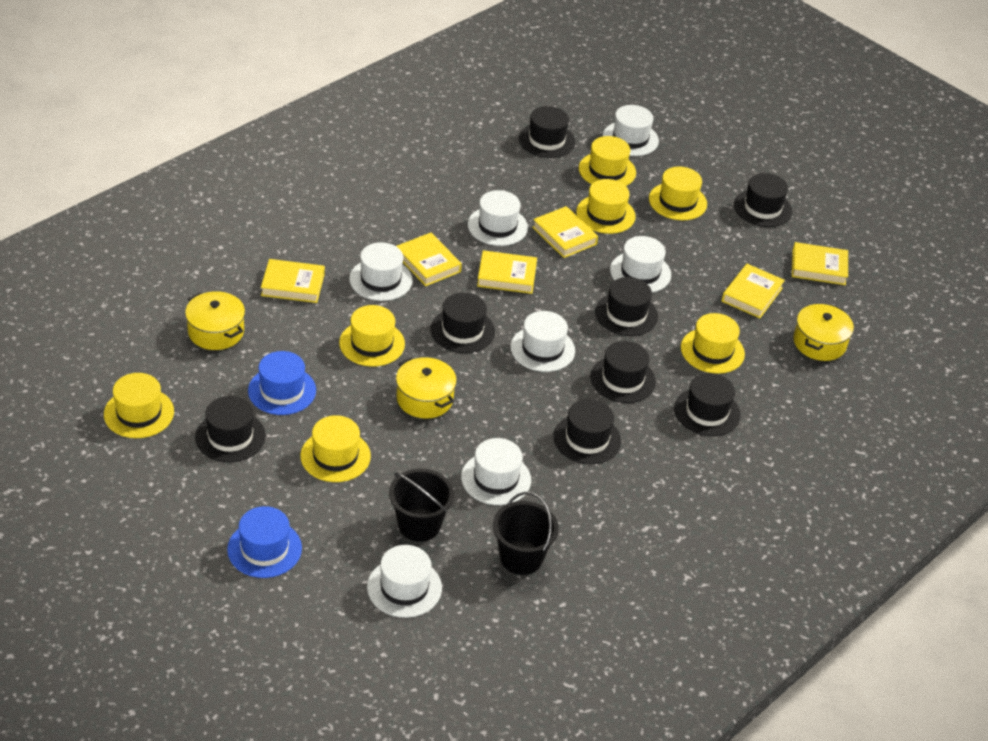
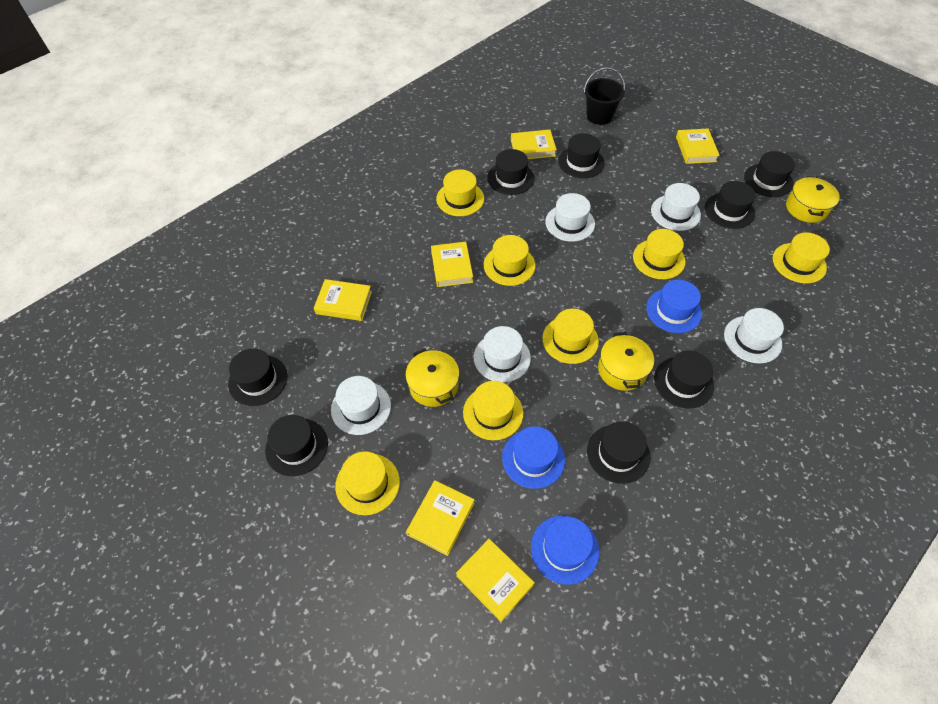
black bucket: 2 -> 1
blue hat: 2 -> 3
white hat: 7 -> 5

